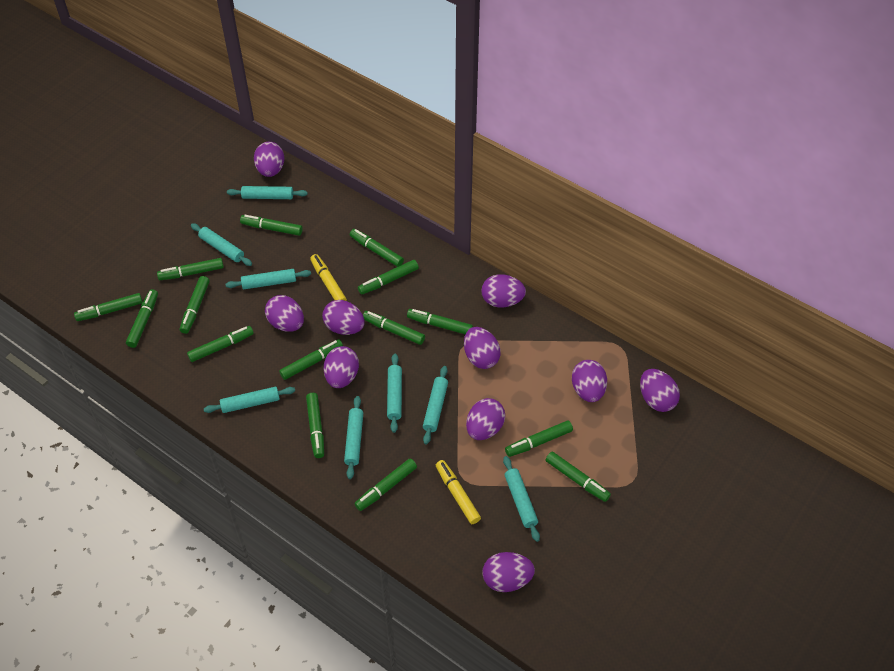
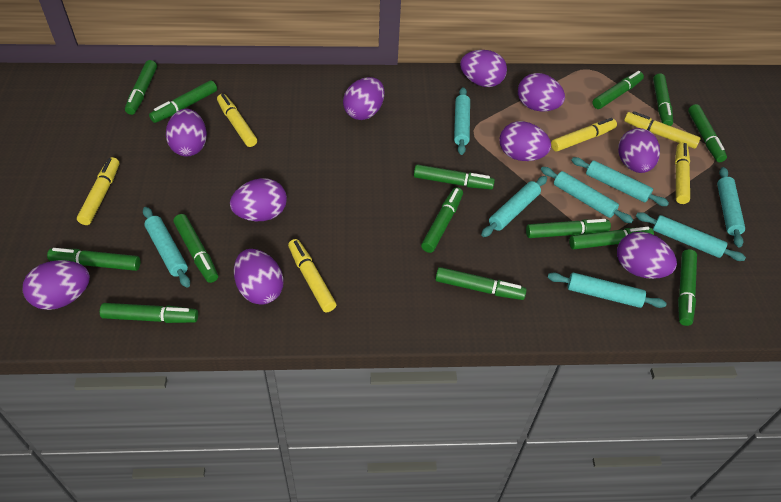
green marker: 15 -> 14
yellow marker: 2 -> 6

